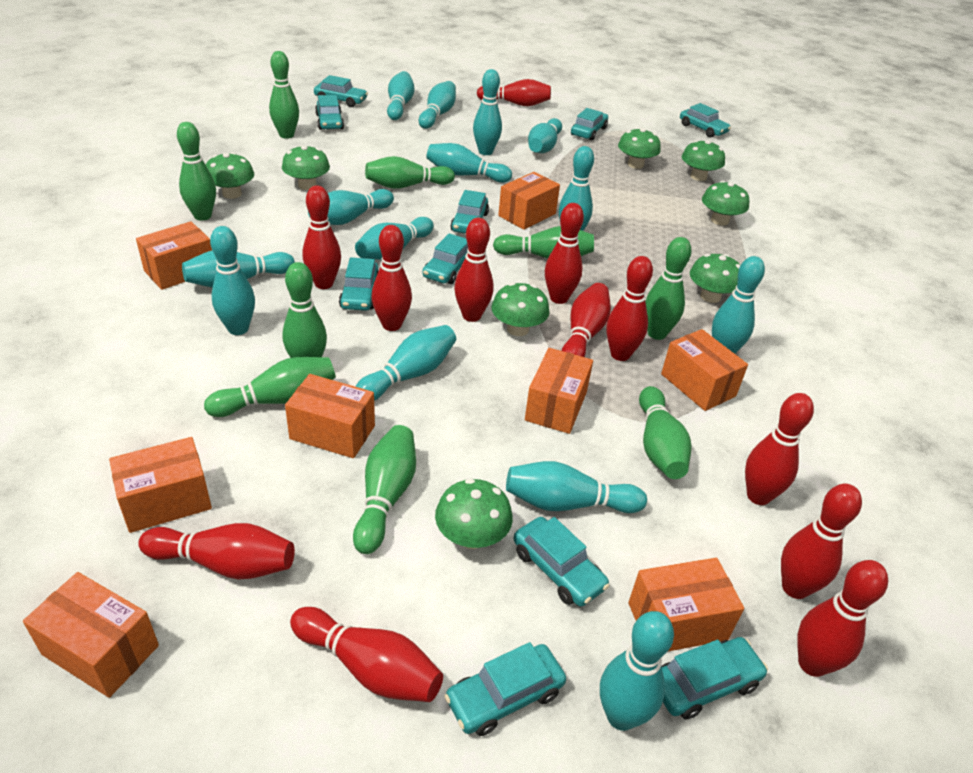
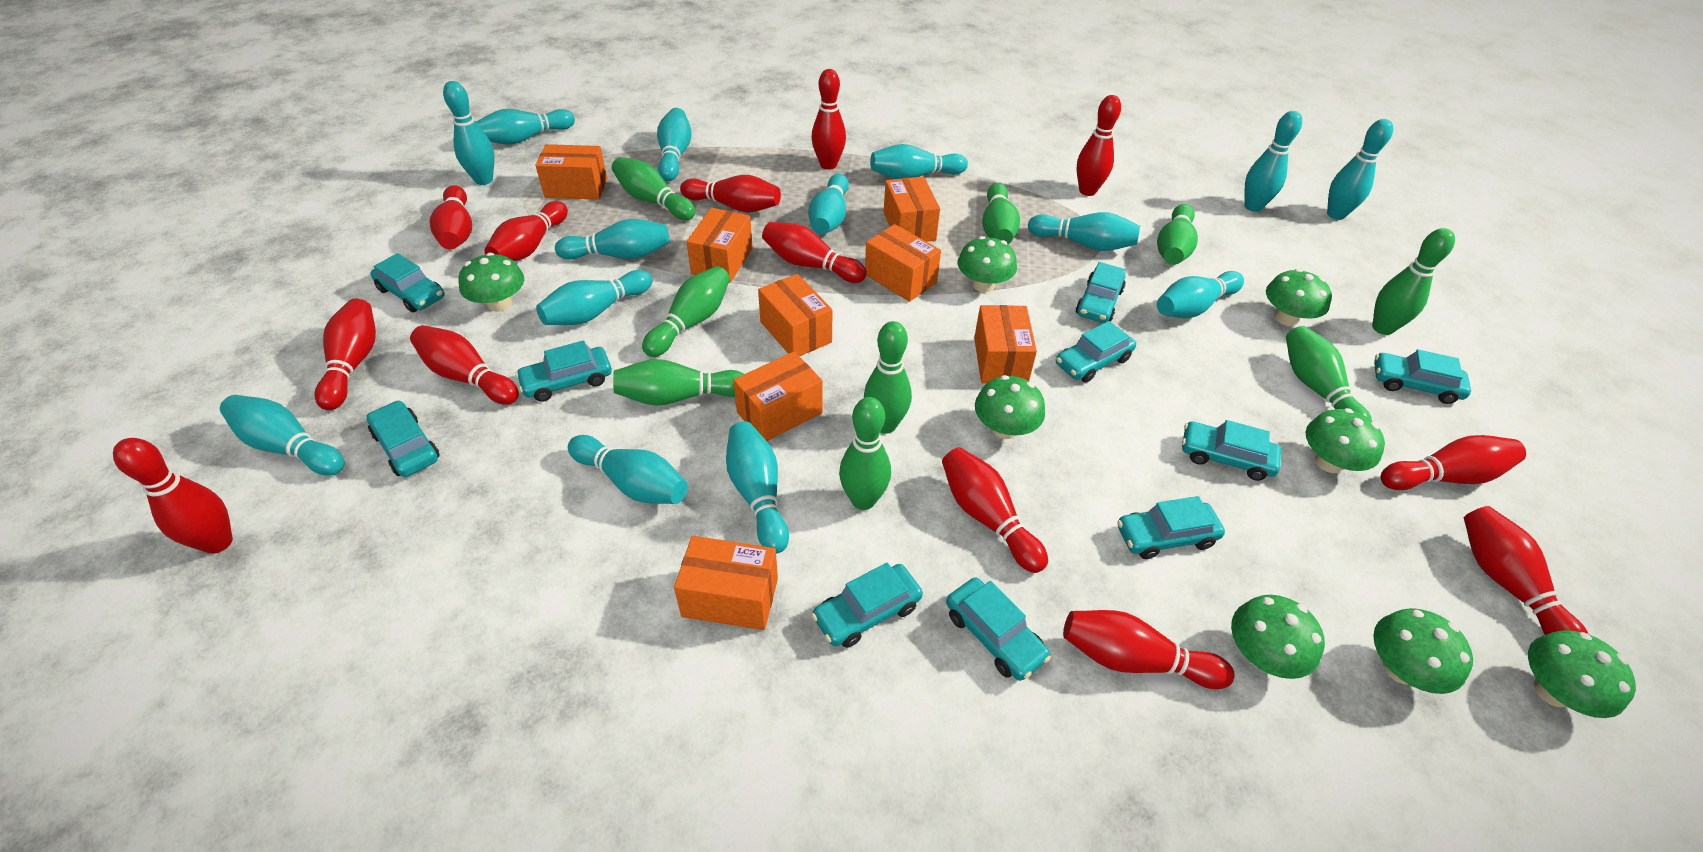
red bowling pin: 12 -> 13

